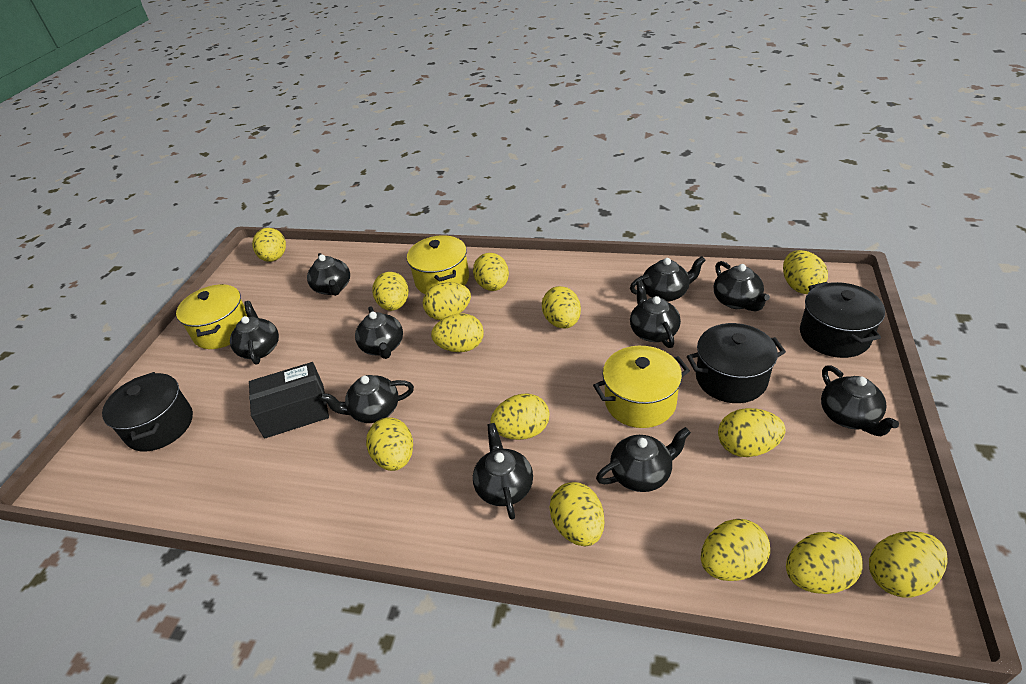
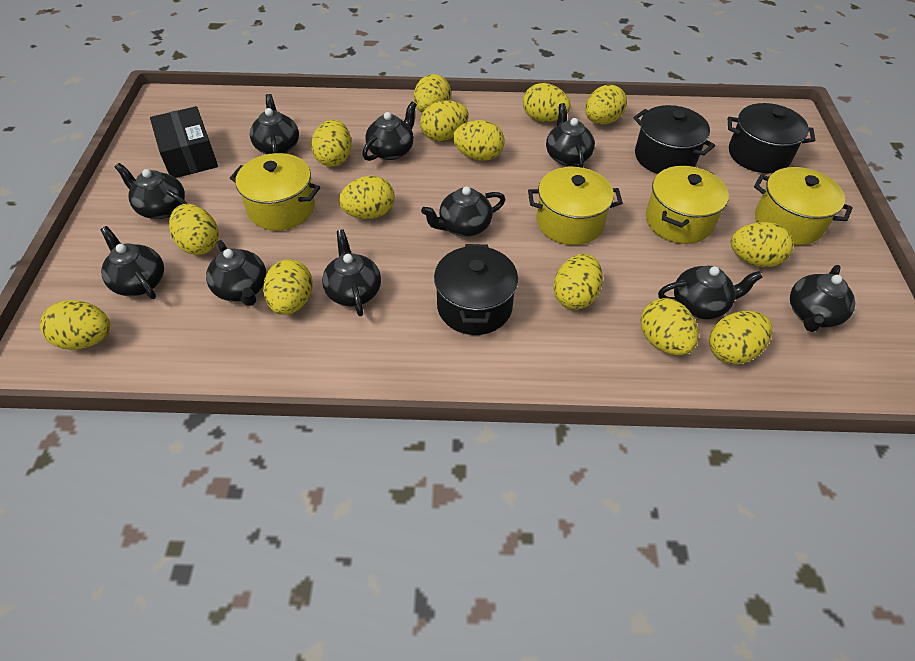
yellow pot: 3 -> 4

